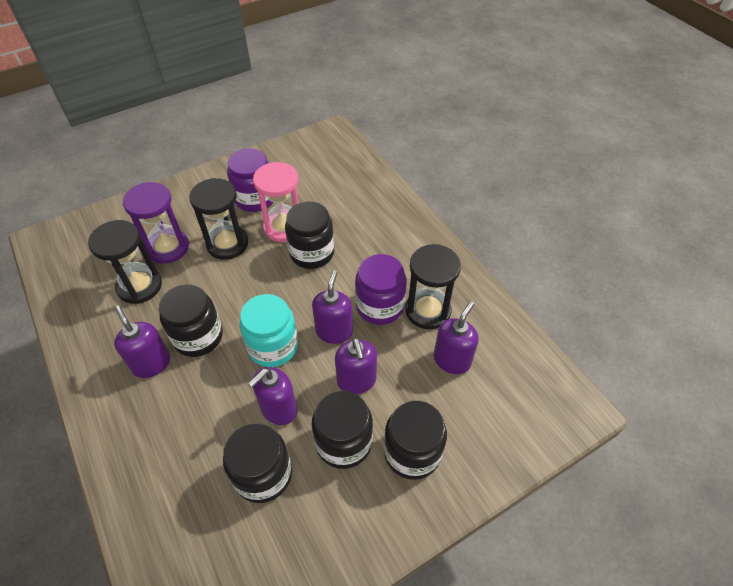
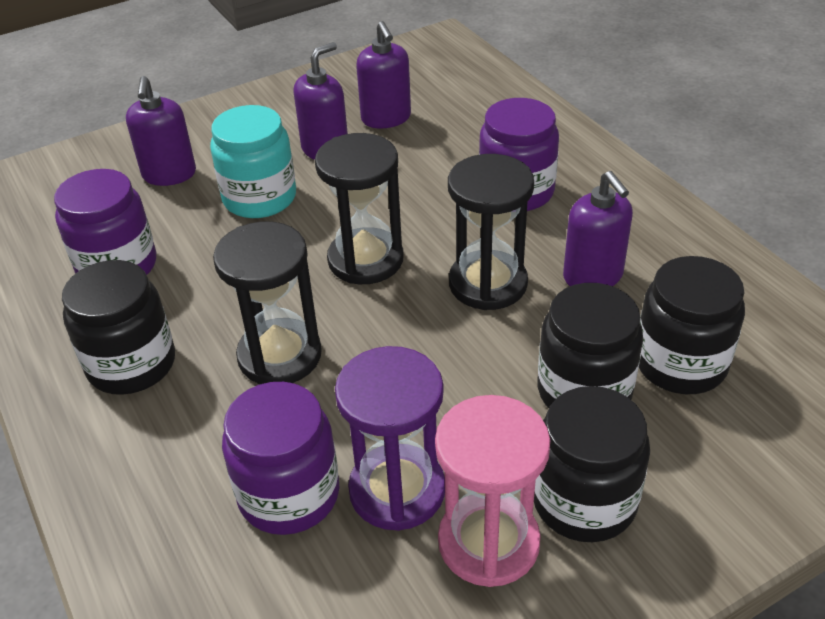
black jar: 5 -> 4
purple jar: 2 -> 3
purple soap dispenser: 5 -> 4

